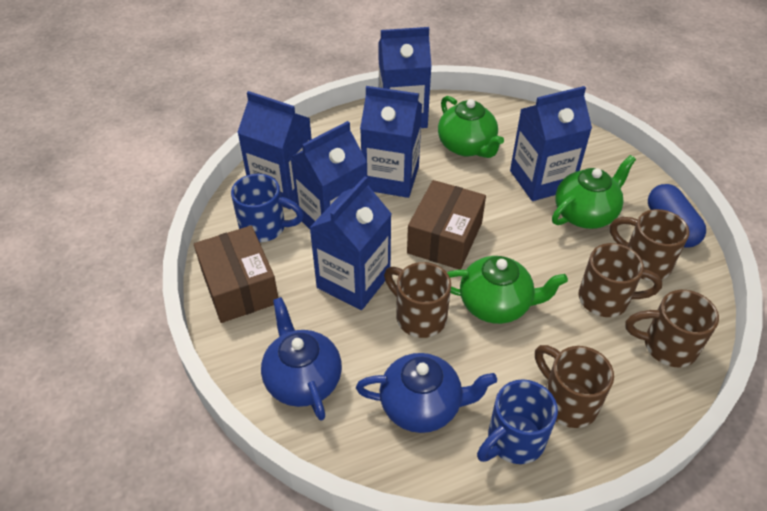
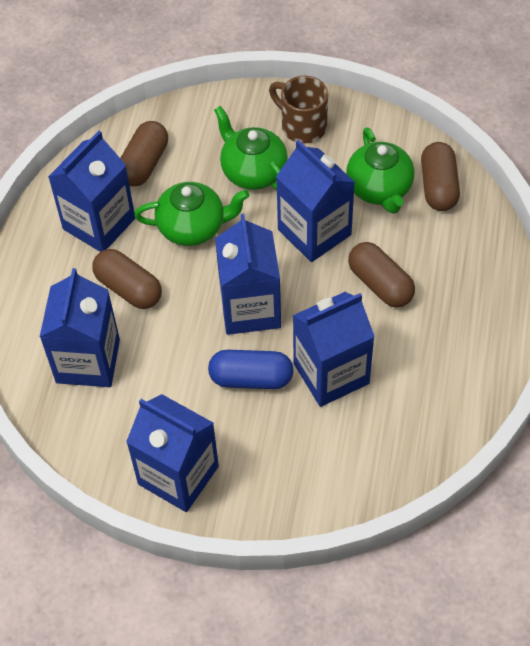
blue mug: 2 -> 0
blue teapot: 2 -> 0
brown box: 2 -> 0
brown capsule: 0 -> 4
brown mug: 5 -> 1

